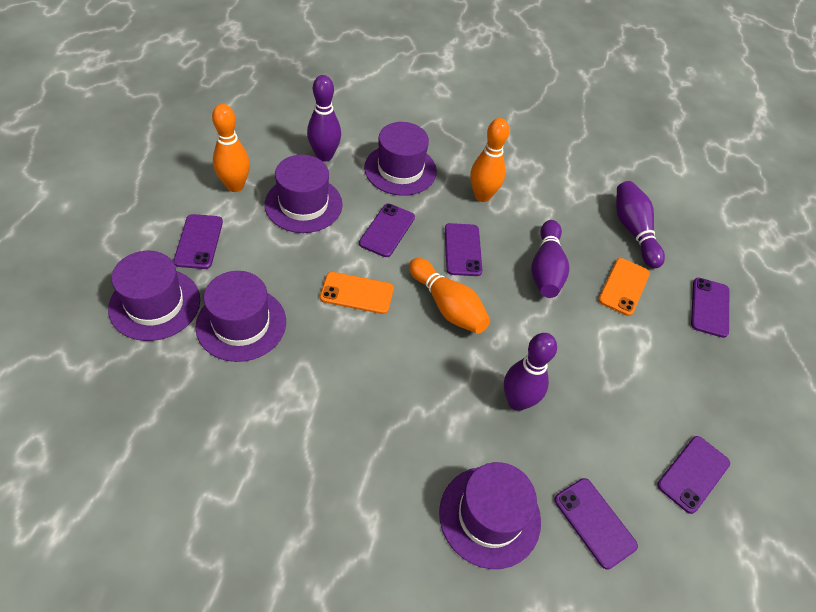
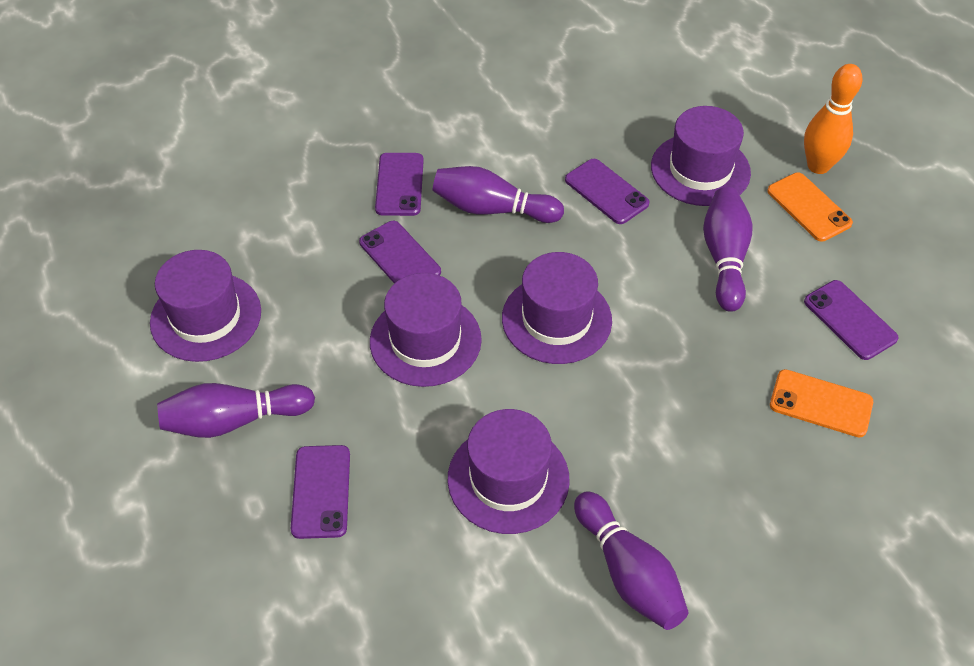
orange bowling pin: 3 -> 1
purple phone: 6 -> 5

